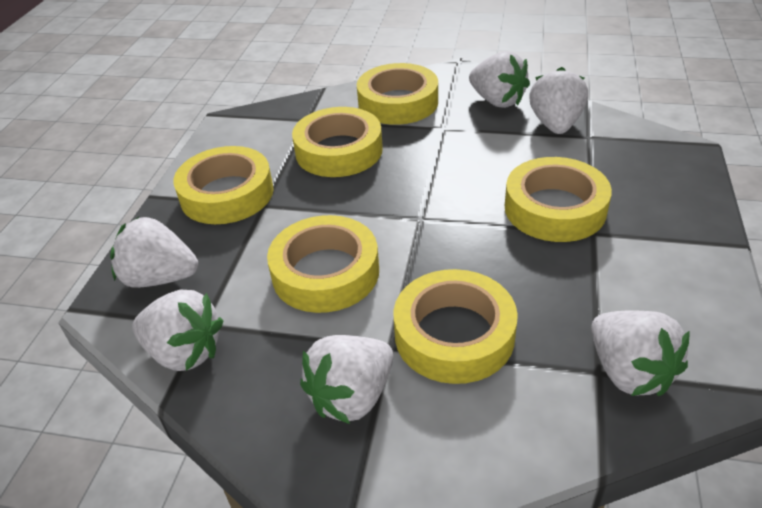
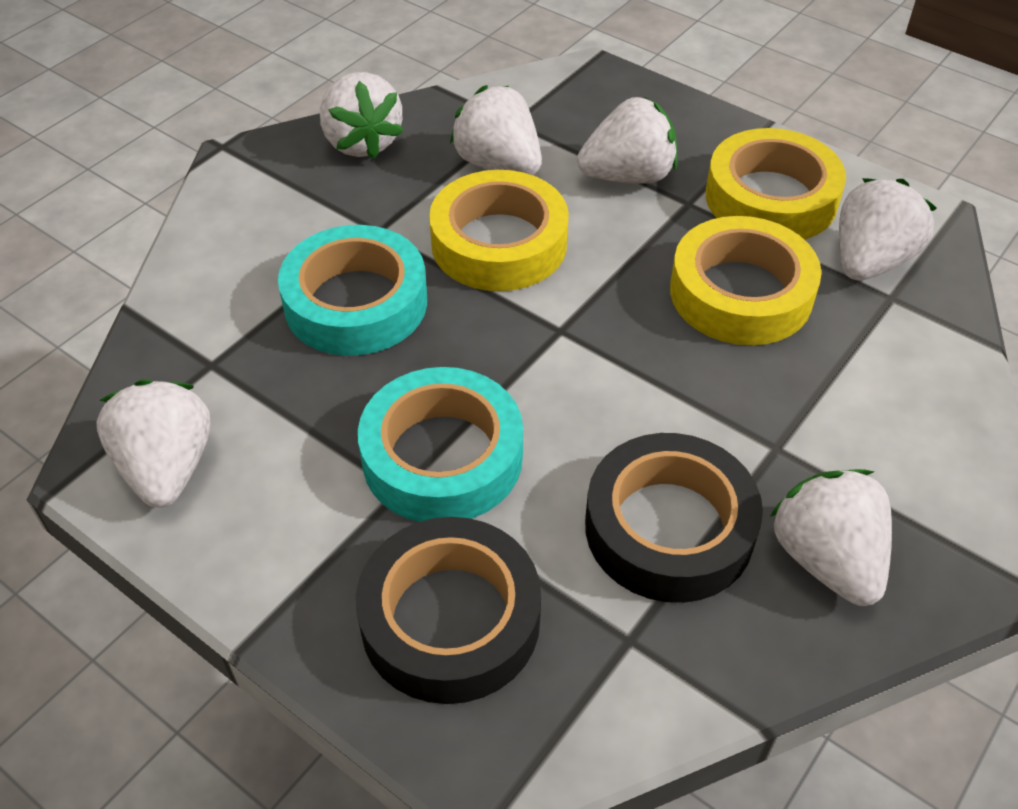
black tape: 0 -> 2
turquoise tape: 0 -> 2
yellow tape: 6 -> 3

